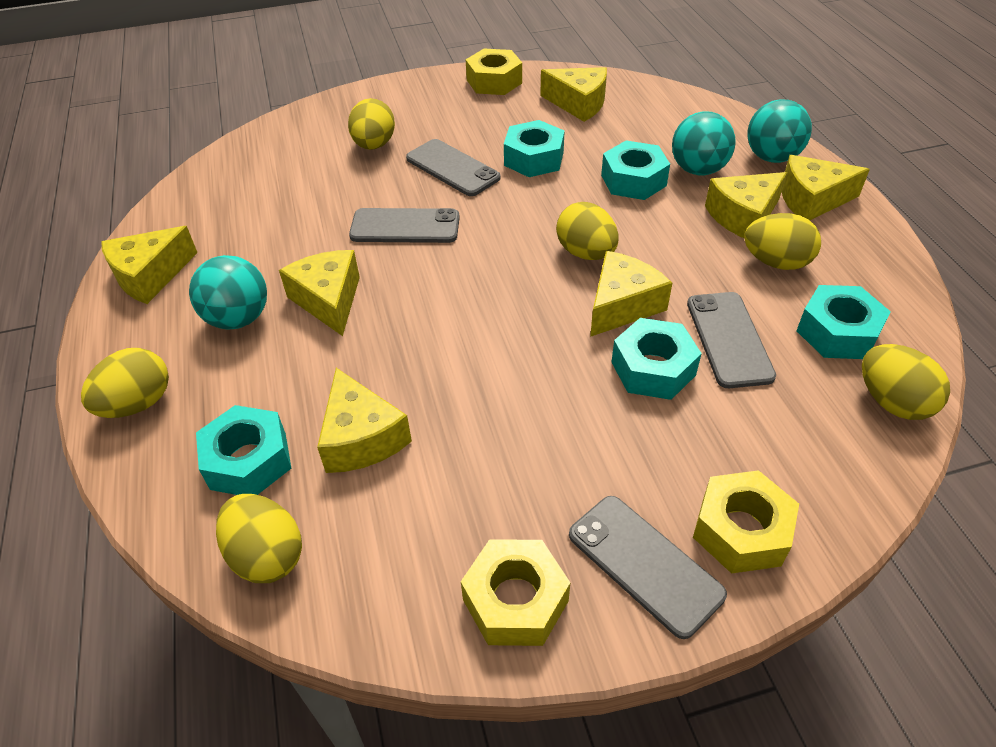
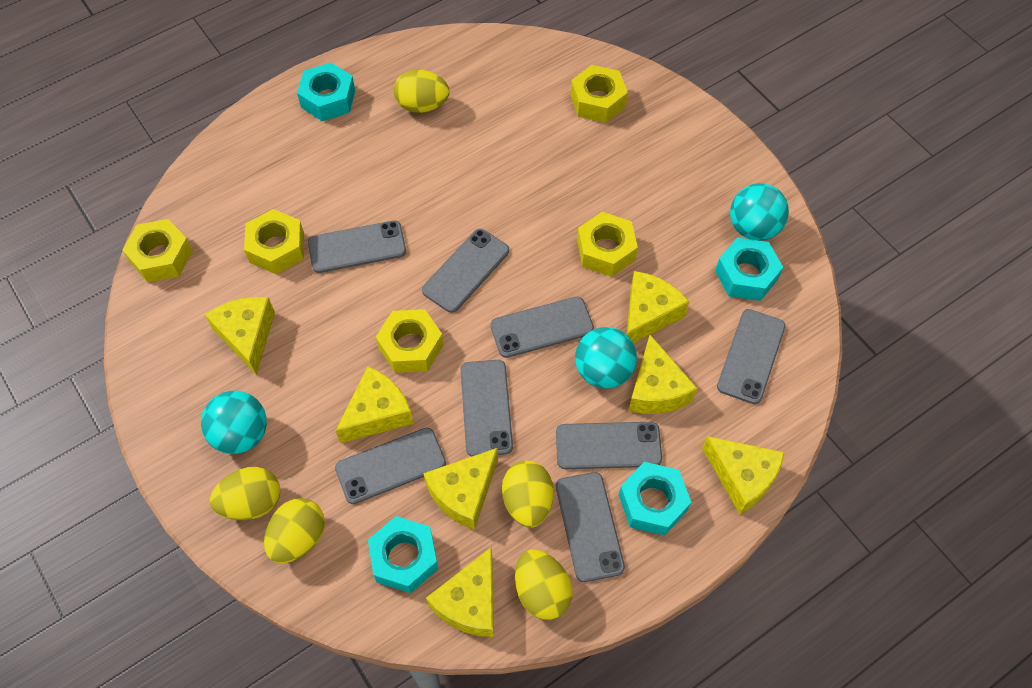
grey phone: 4 -> 8
turquoise nut: 5 -> 4
yellow egg: 6 -> 5
yellow nut: 3 -> 5

